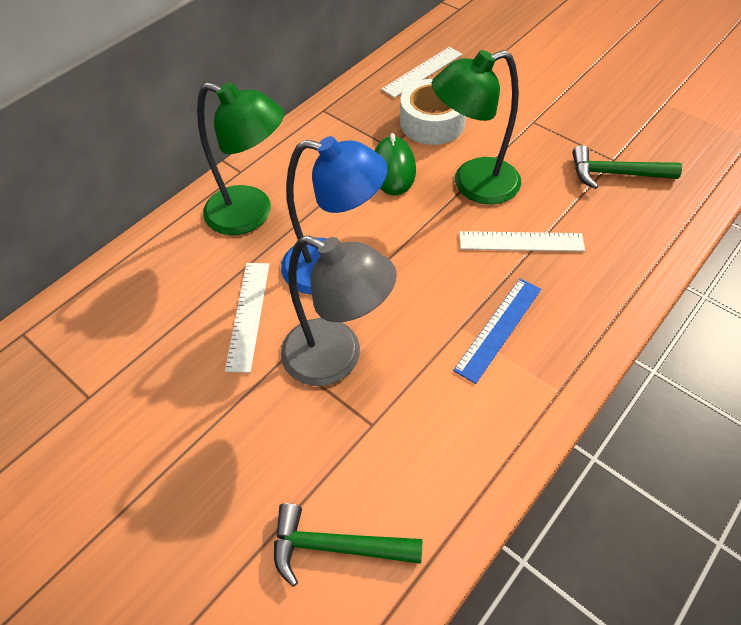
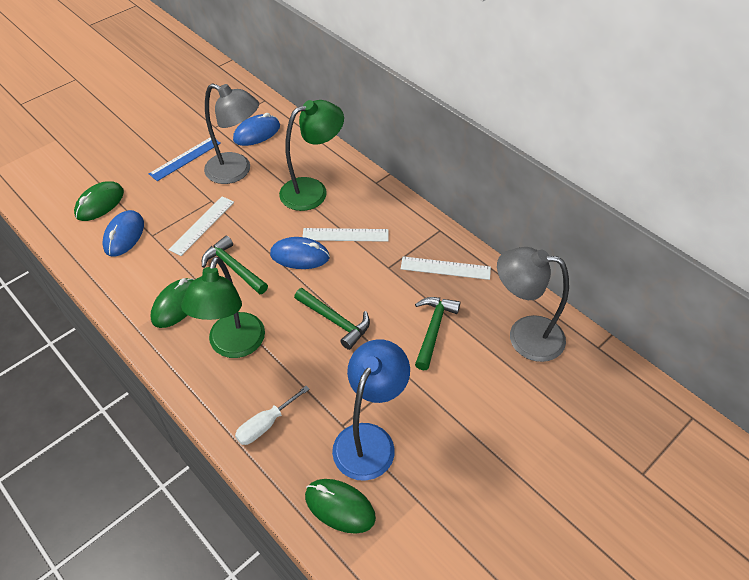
blue mouse: 0 -> 3
green hammer: 2 -> 3
green mouse: 1 -> 3
grey lamp: 1 -> 2
white screwdriver: 0 -> 1
white tape: 1 -> 0

